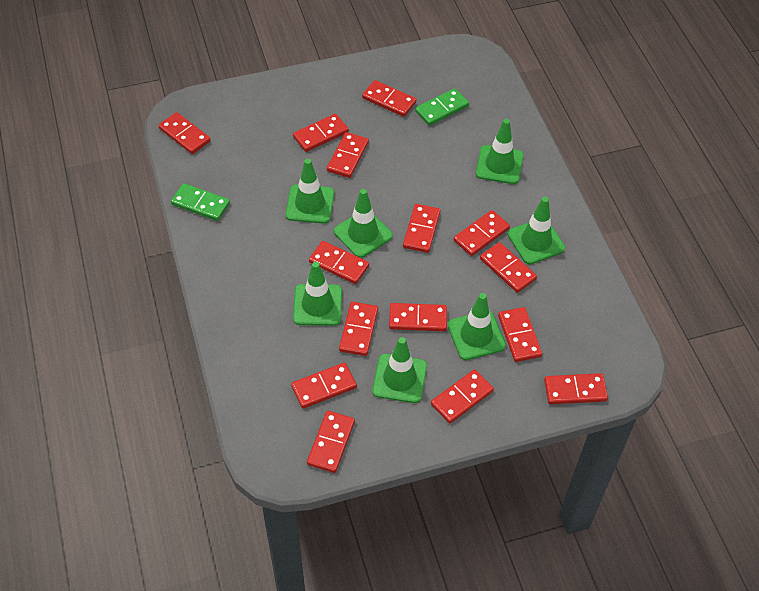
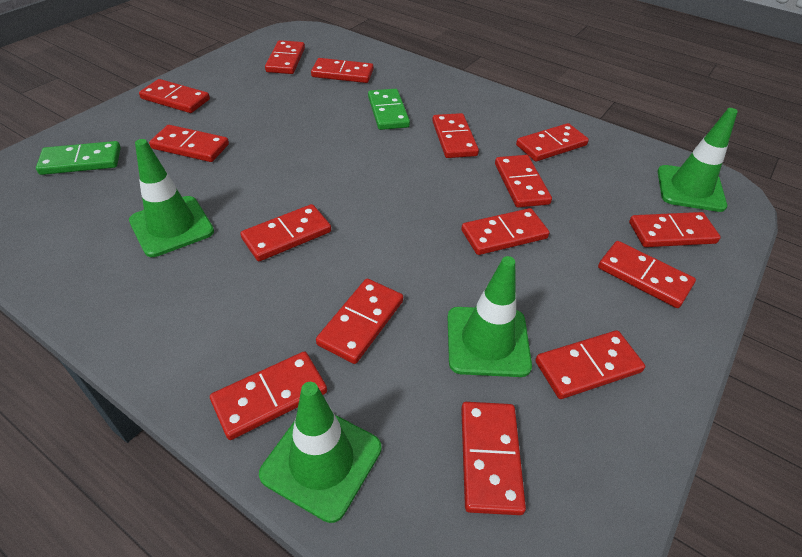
green traffic cone: 7 -> 4

